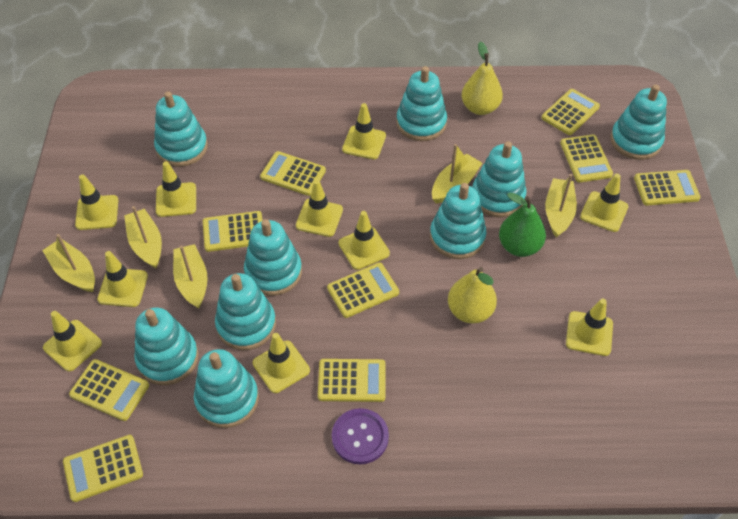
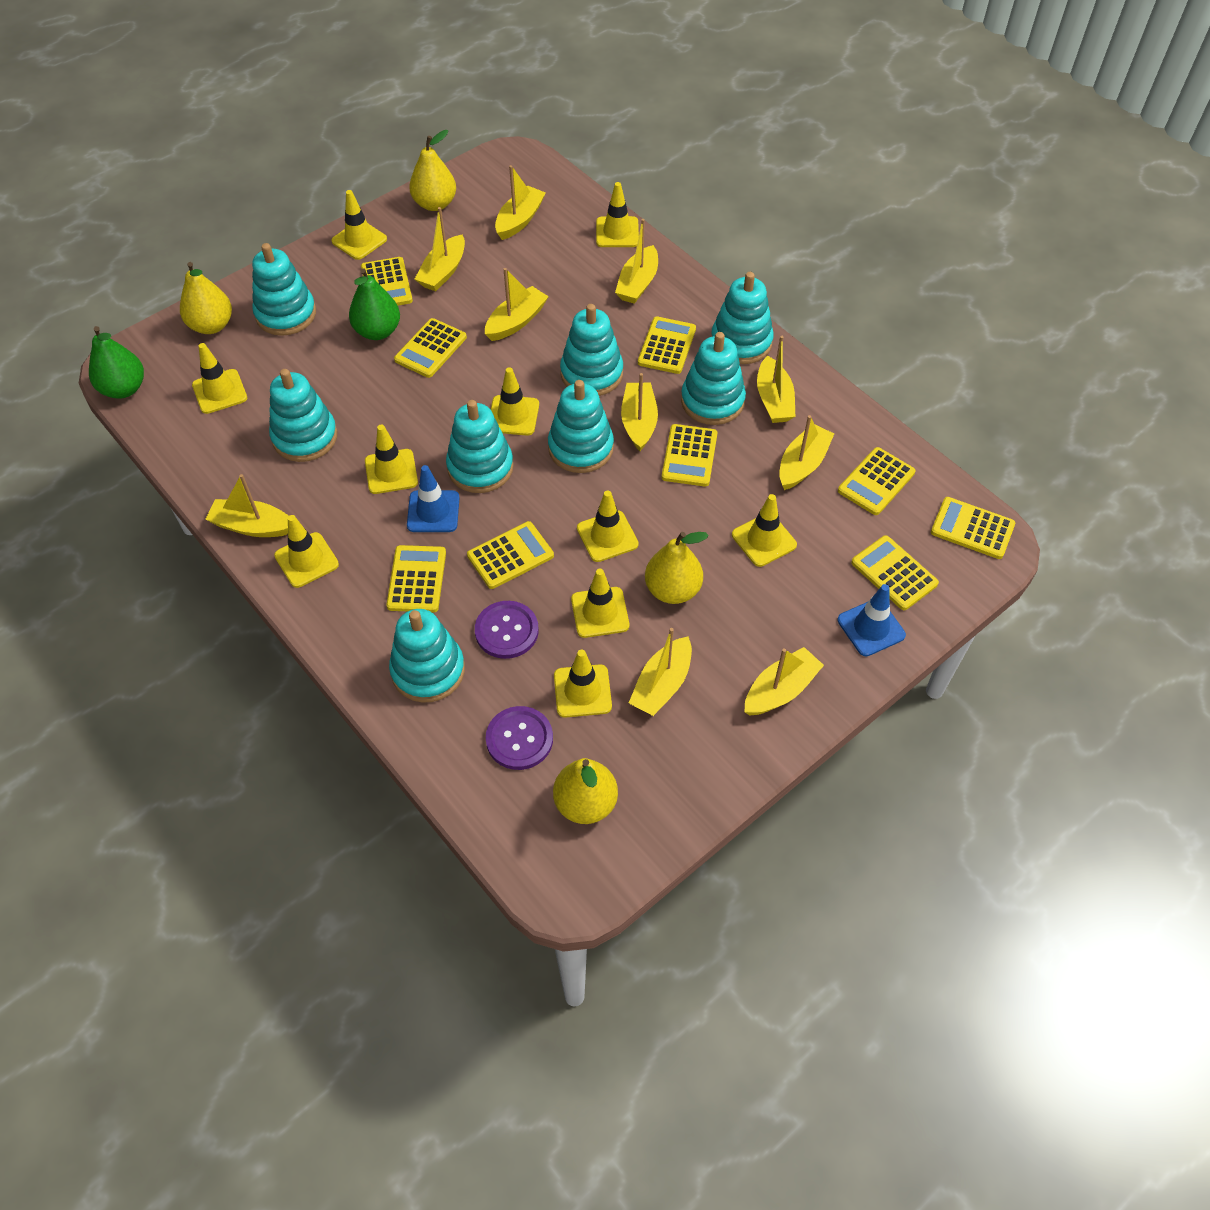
blue traffic cone: 0 -> 2
green pear: 1 -> 2
purple button: 1 -> 2
turquoise stacking toy: 9 -> 8
yellow boat: 5 -> 10
yellow pear: 2 -> 4

